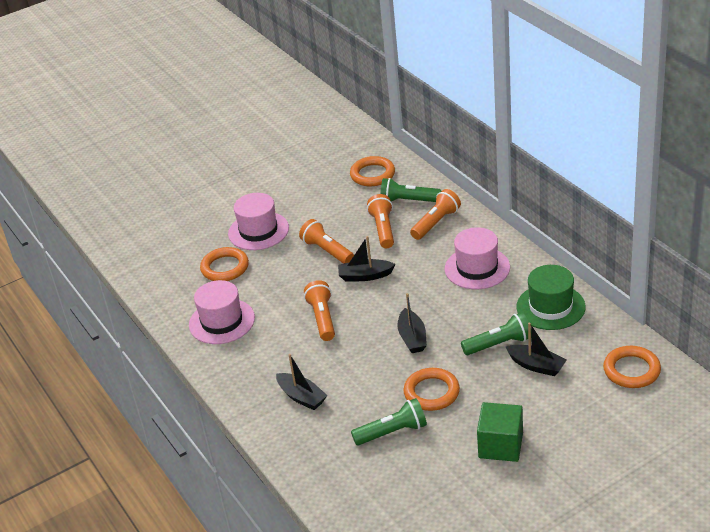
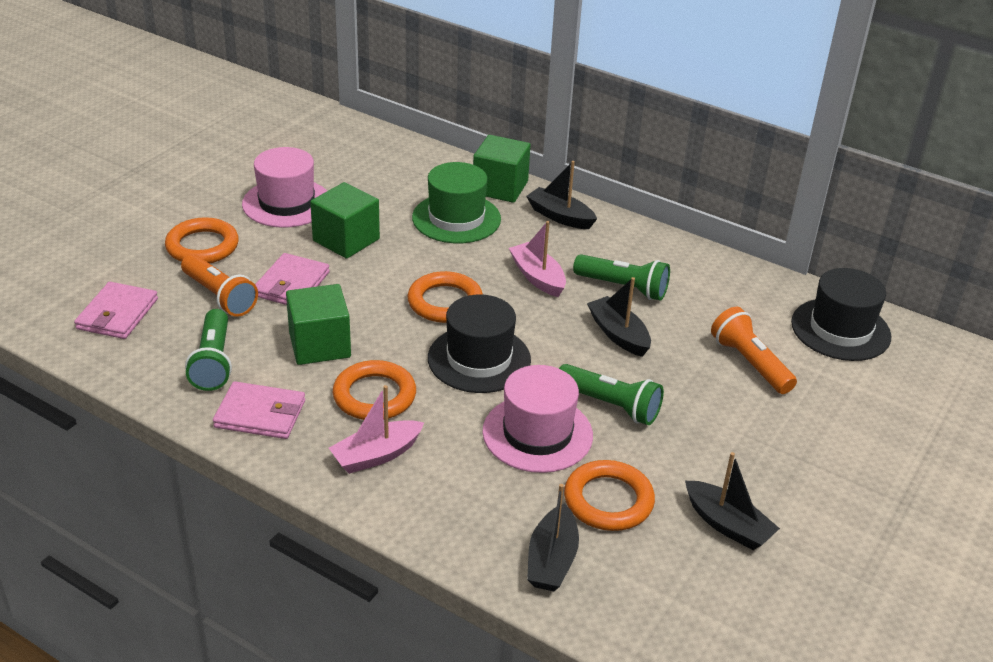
black hat: 0 -> 2
green cube: 1 -> 3
orange flashlight: 4 -> 2
pink boat: 0 -> 2
pink hat: 3 -> 2
pink wallet: 0 -> 3

